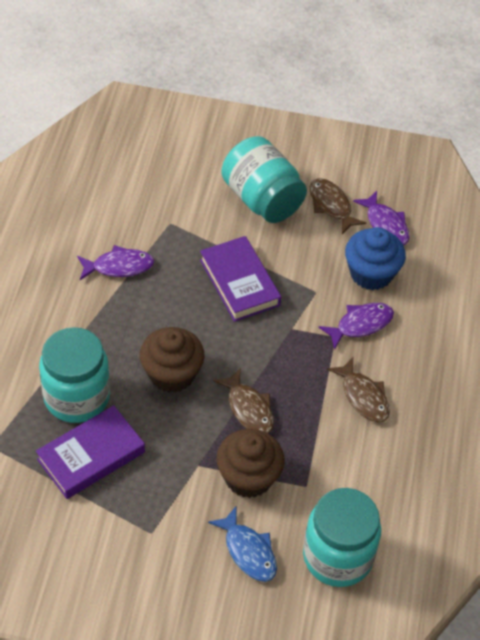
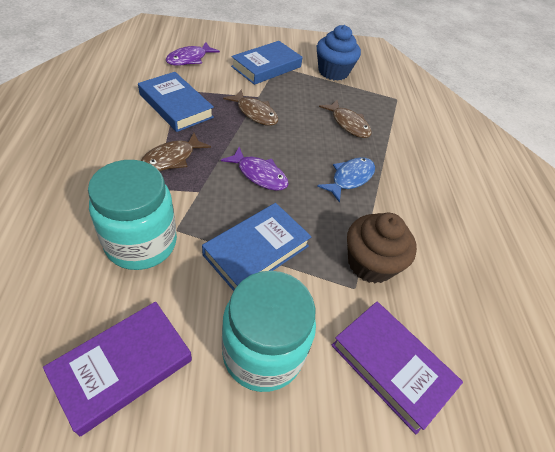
blue book: 0 -> 3
brown cupcake: 2 -> 1
purple fish: 3 -> 2
turquoise jar: 3 -> 2

